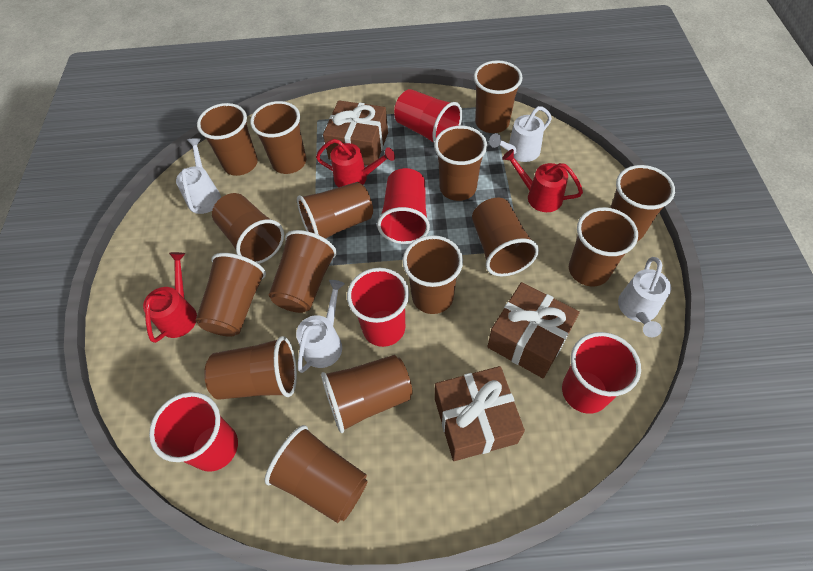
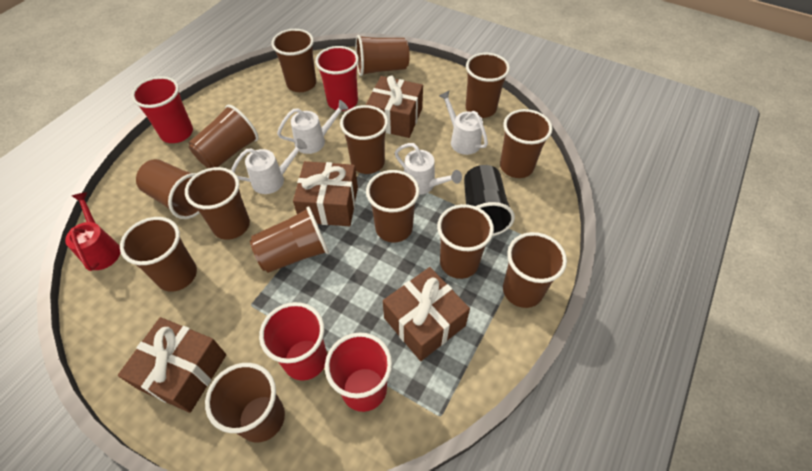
black cup: 0 -> 1
brown cup: 15 -> 14
brown gift: 3 -> 4
red cup: 5 -> 4
red watering can: 3 -> 1

